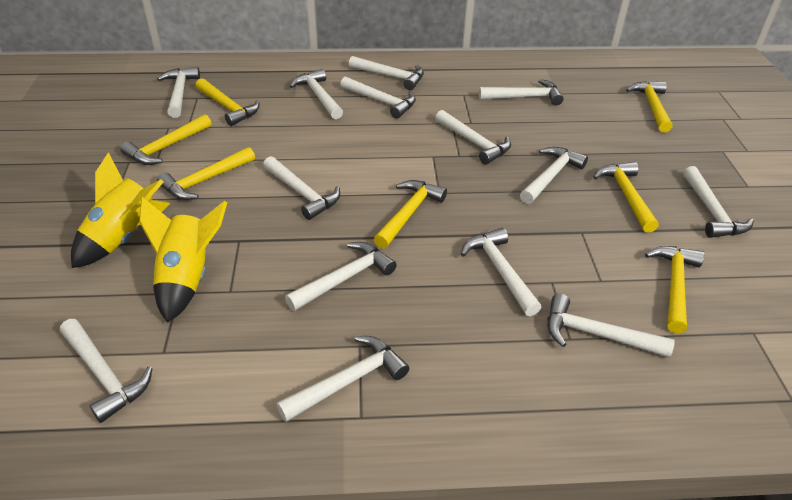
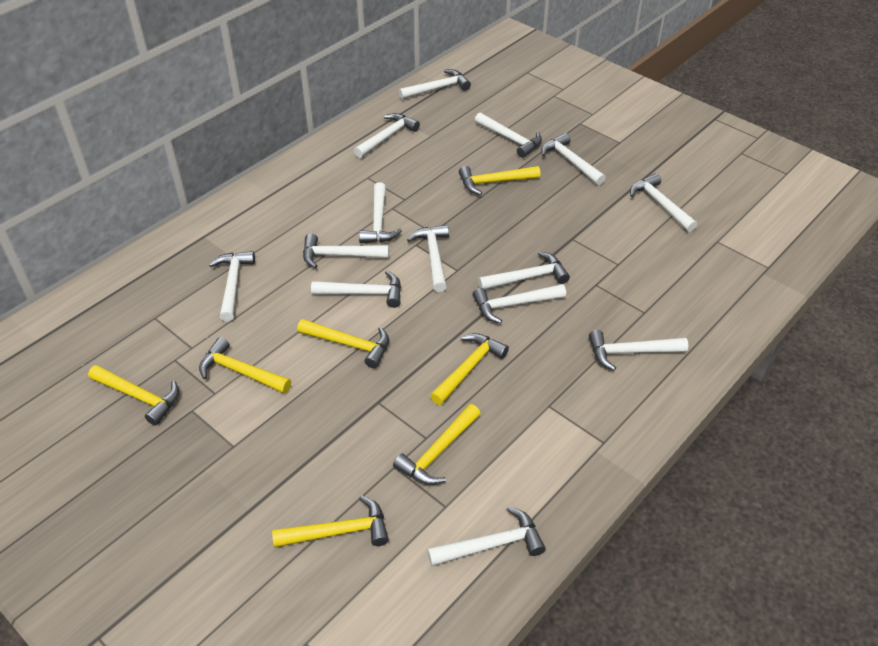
yellow rocket: 2 -> 0

